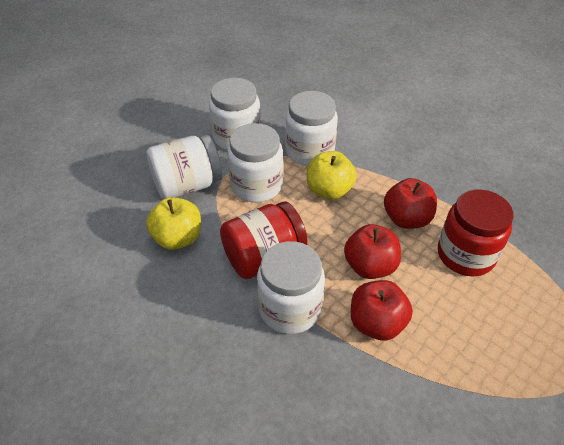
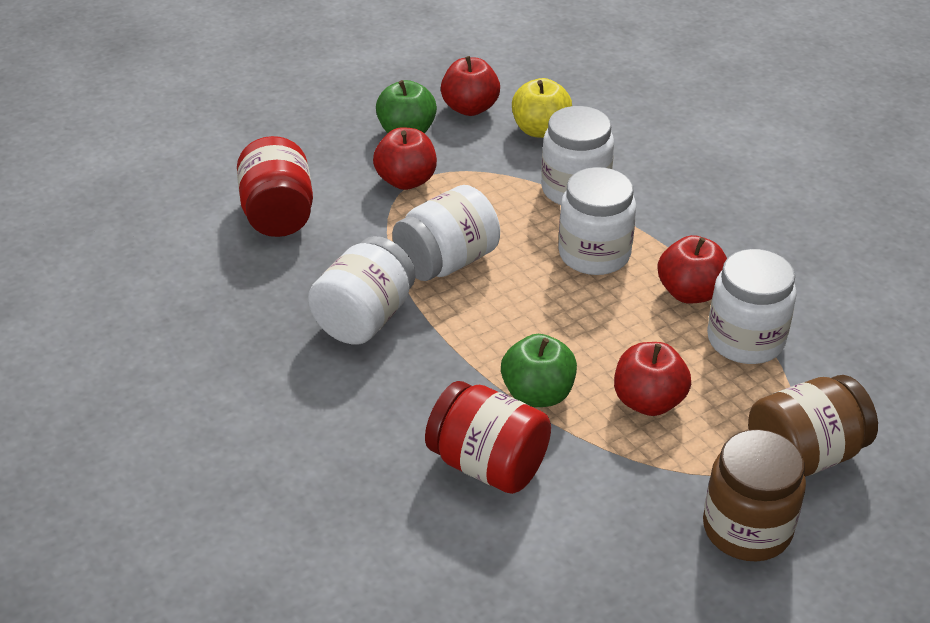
brown jar: 0 -> 2
green apple: 0 -> 2
red apple: 3 -> 4
yellow apple: 2 -> 1

